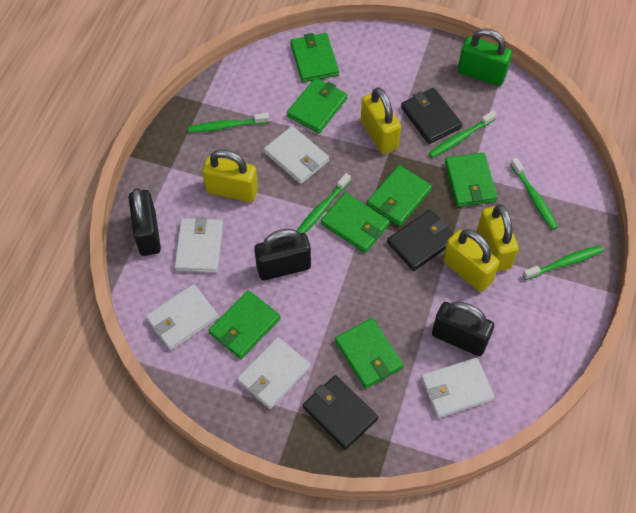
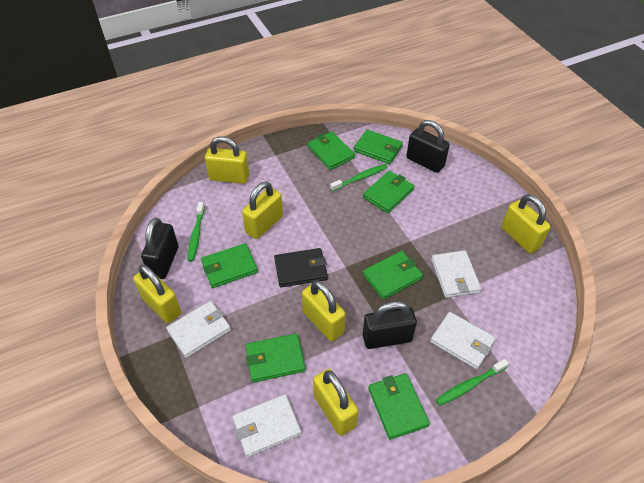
black wallet: 3 -> 1
green padlock: 1 -> 0
green toothbrush: 5 -> 3
white wallet: 5 -> 4
yellow padlock: 4 -> 6

